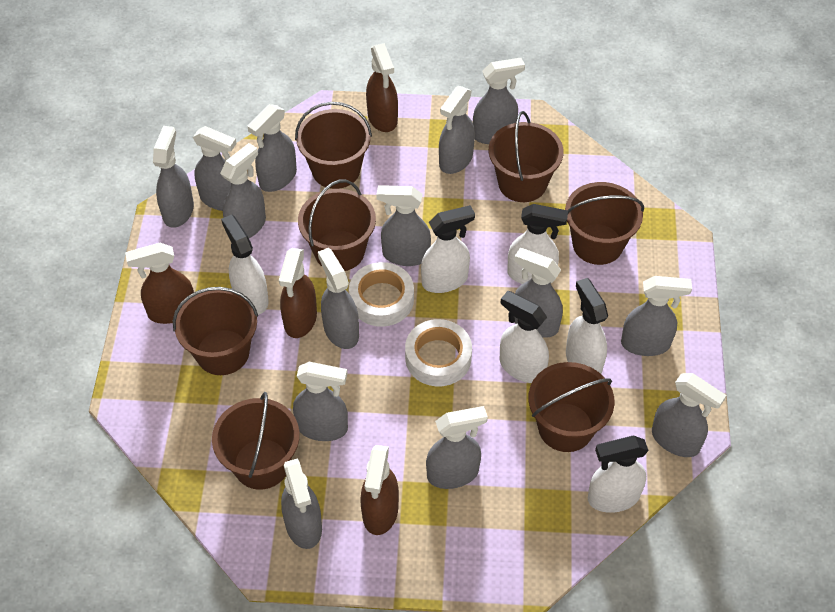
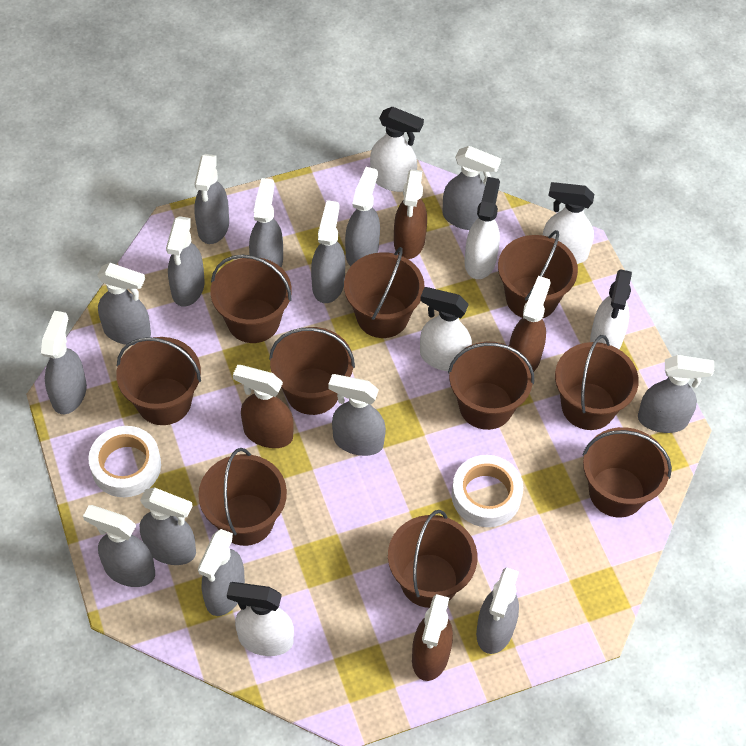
brown bucket: 7 -> 10

